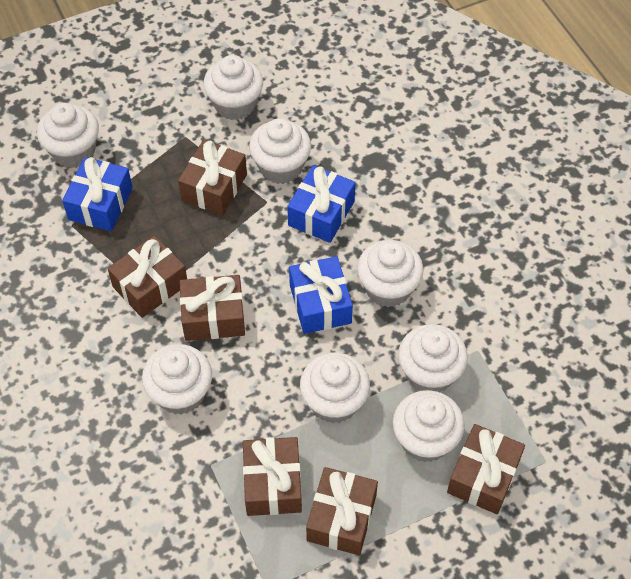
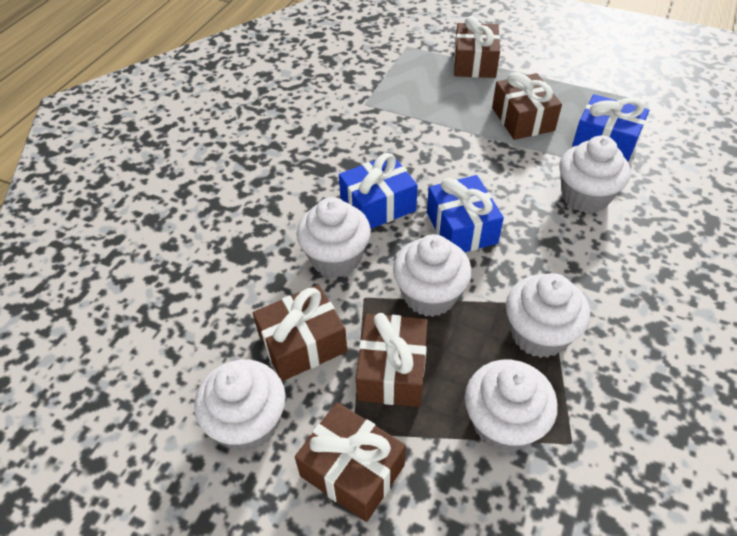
brown gift: 6 -> 5
white cupcake: 8 -> 6

